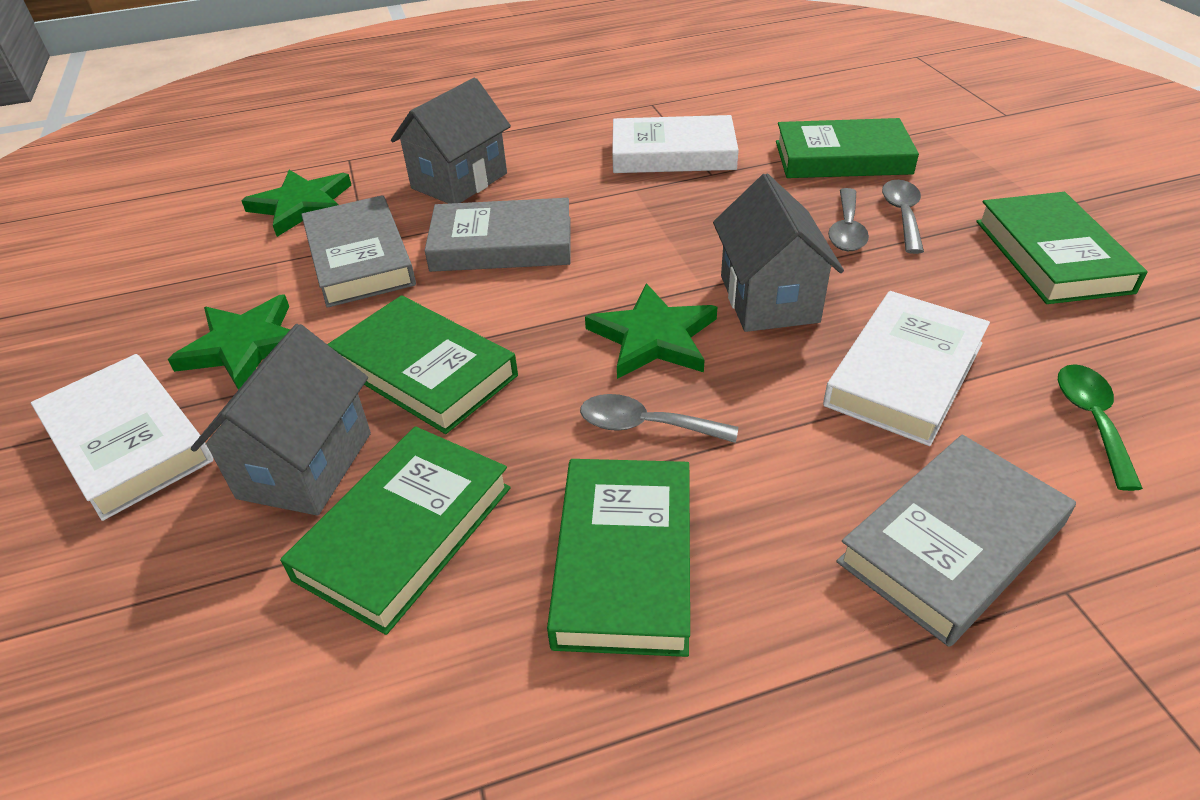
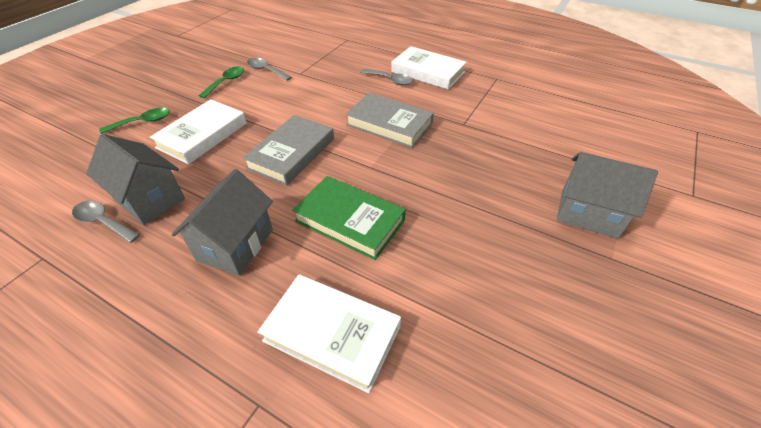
green book: 5 -> 1
green spoon: 1 -> 2
green star: 3 -> 0
grey book: 3 -> 2

